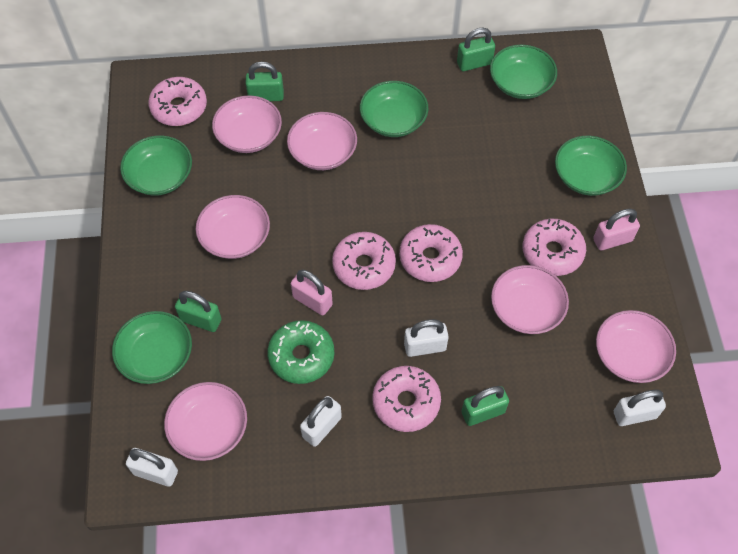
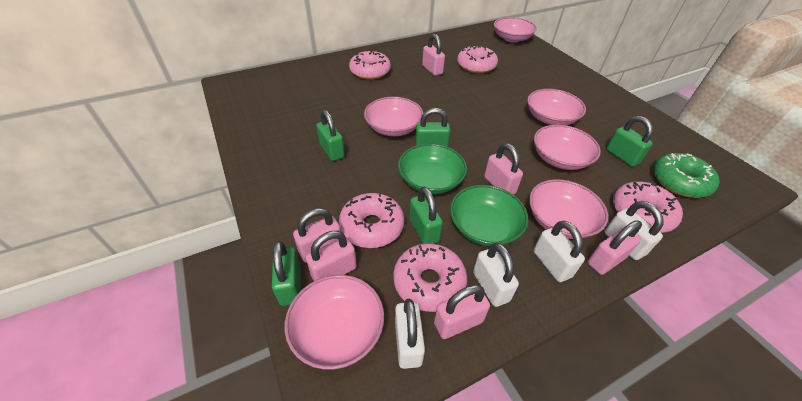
green bowl: 5 -> 2
green padlock: 4 -> 5
pink padlock: 2 -> 6

